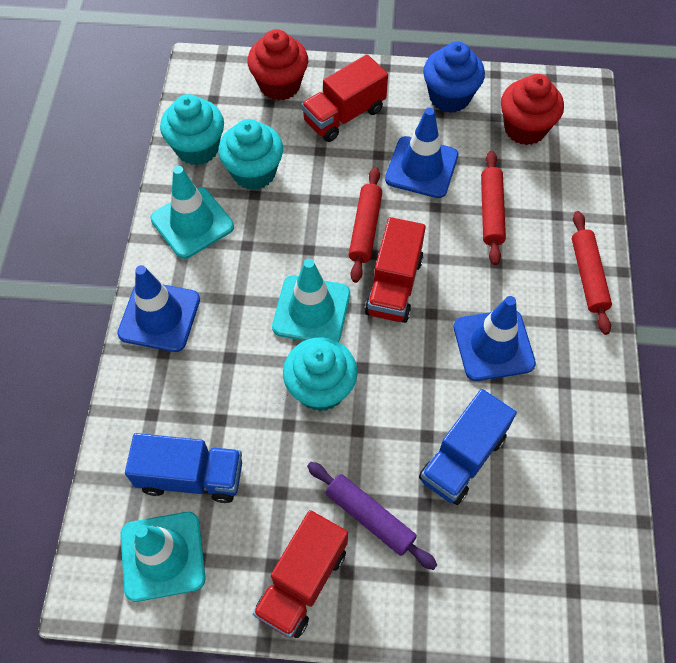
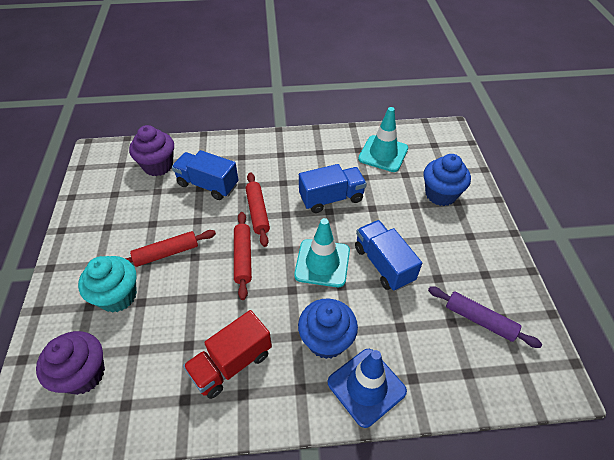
blue cupcake: 1 -> 2
blue traffic cone: 3 -> 1
blue truck: 2 -> 3
purple cupcake: 0 -> 2
red cupcake: 2 -> 0
red truck: 3 -> 1
turquoise cupcake: 3 -> 1
turquoise traffic cone: 3 -> 2

